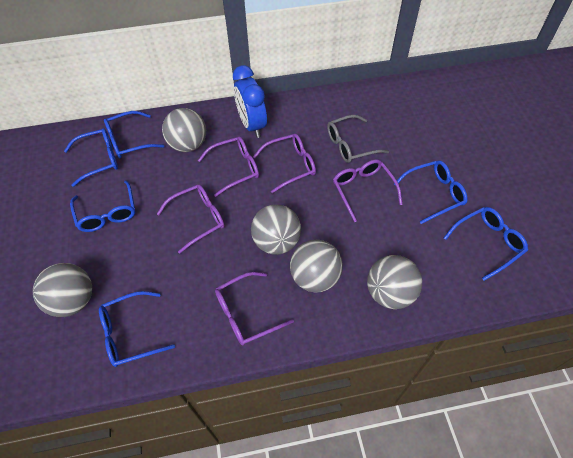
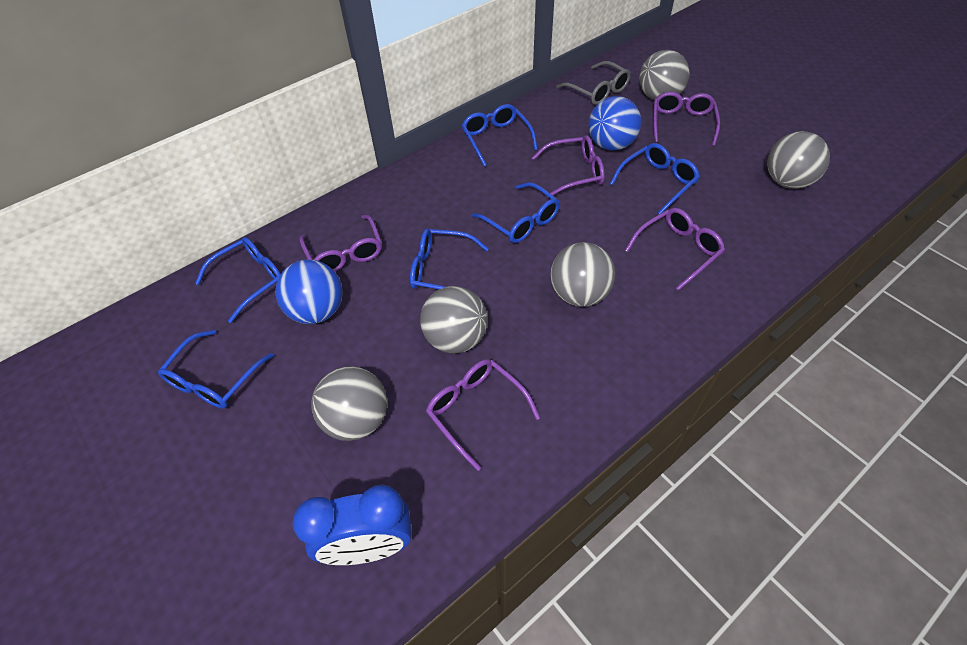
blue ball: 0 -> 2

